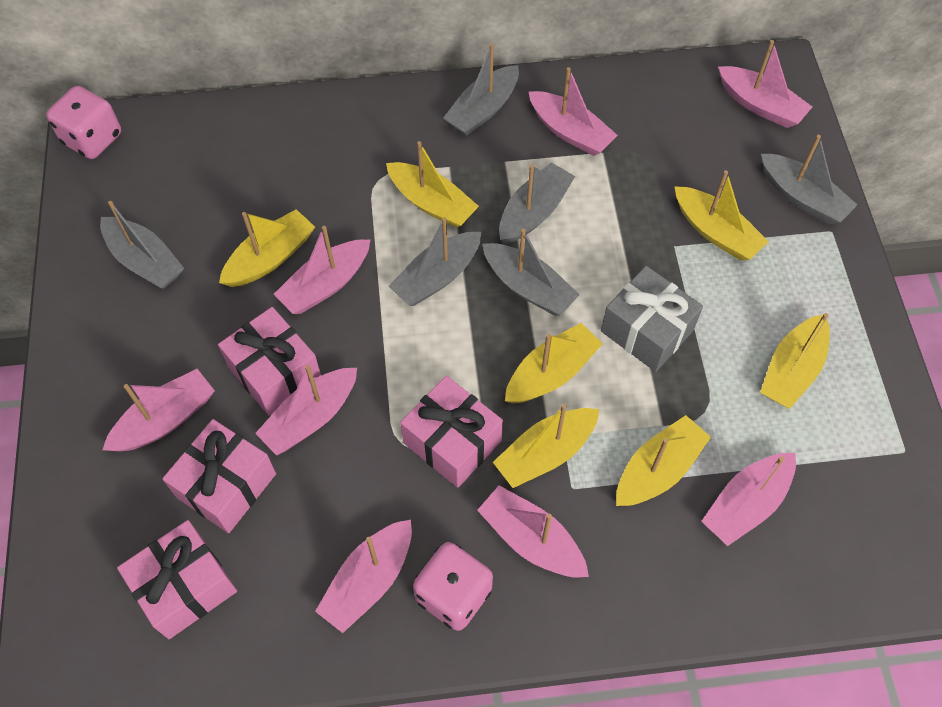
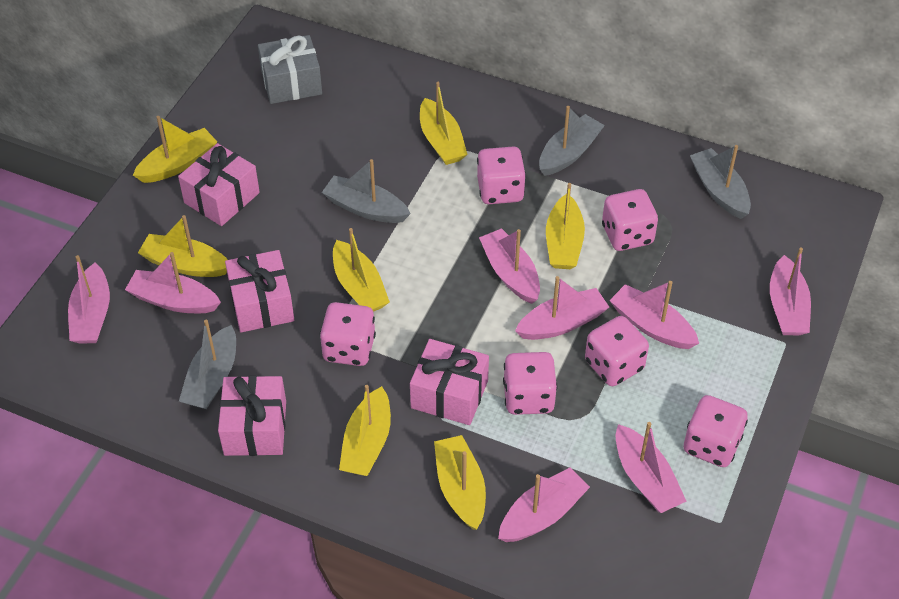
grey boat: 6 -> 4
pink dice: 2 -> 6

